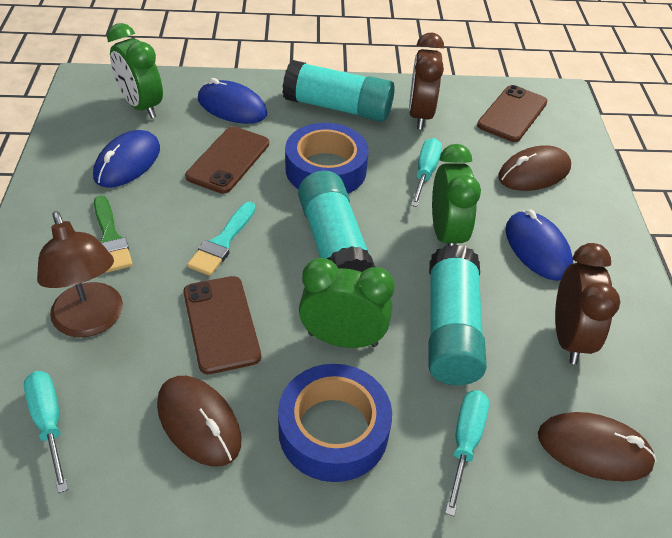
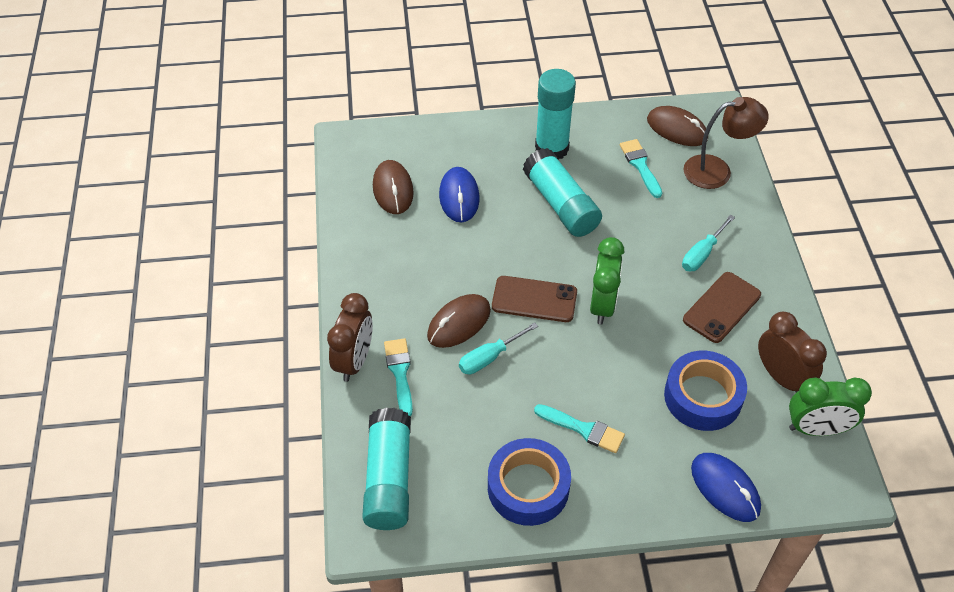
blue mouse: 3 -> 2
brown phone: 3 -> 2
green brush: 1 -> 0
green clock: 3 -> 2
turquoise brush: 1 -> 3
turquoise screwdriver: 3 -> 2

